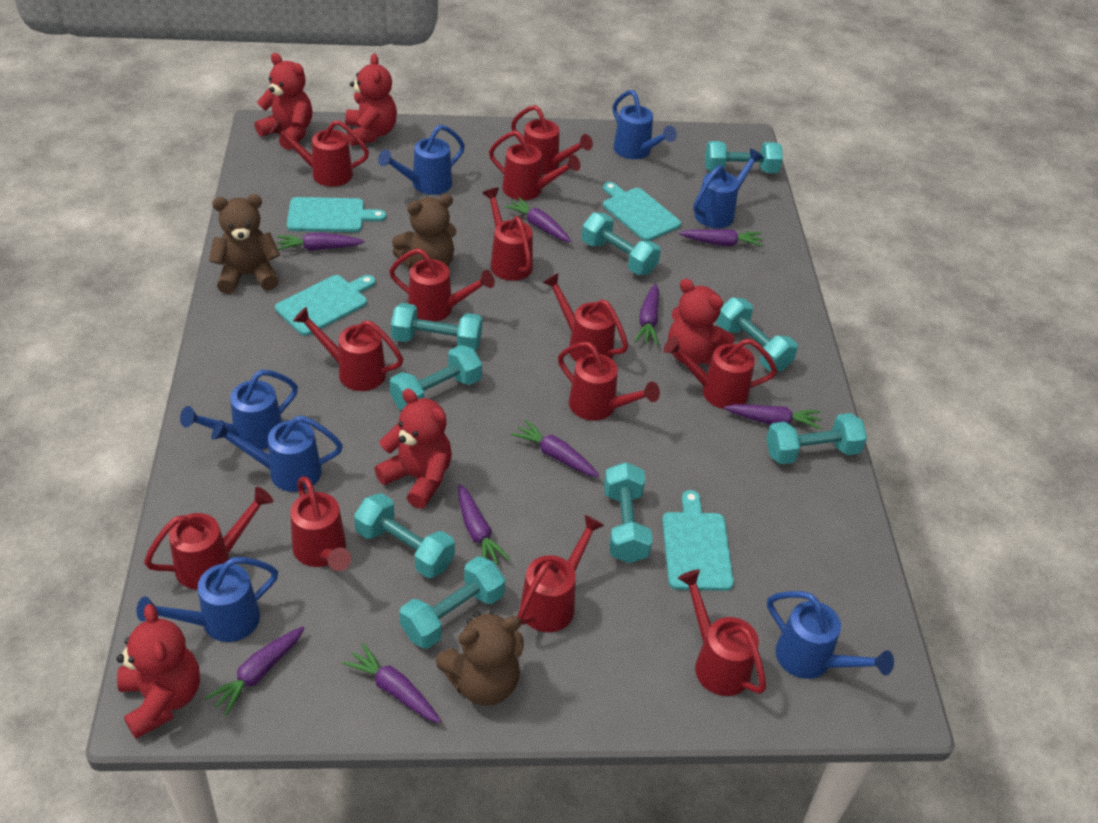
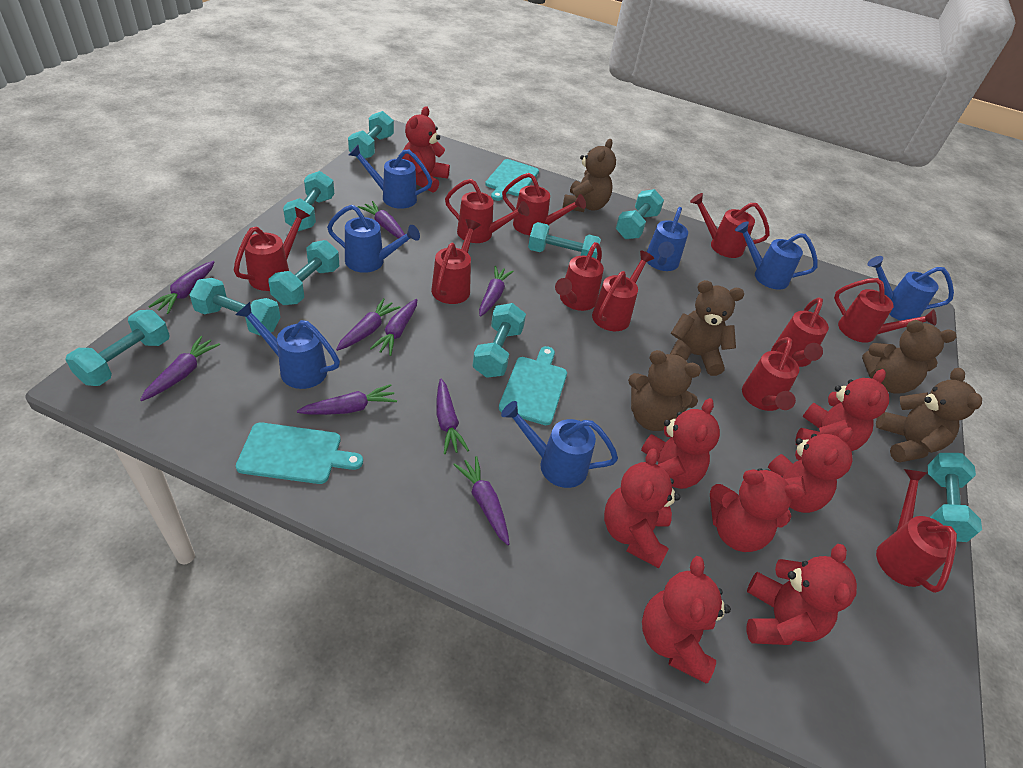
brown teddy bear: 3 -> 5
red teddy bear: 5 -> 8
red watering can: 13 -> 11
turquoise cutting board: 4 -> 3

